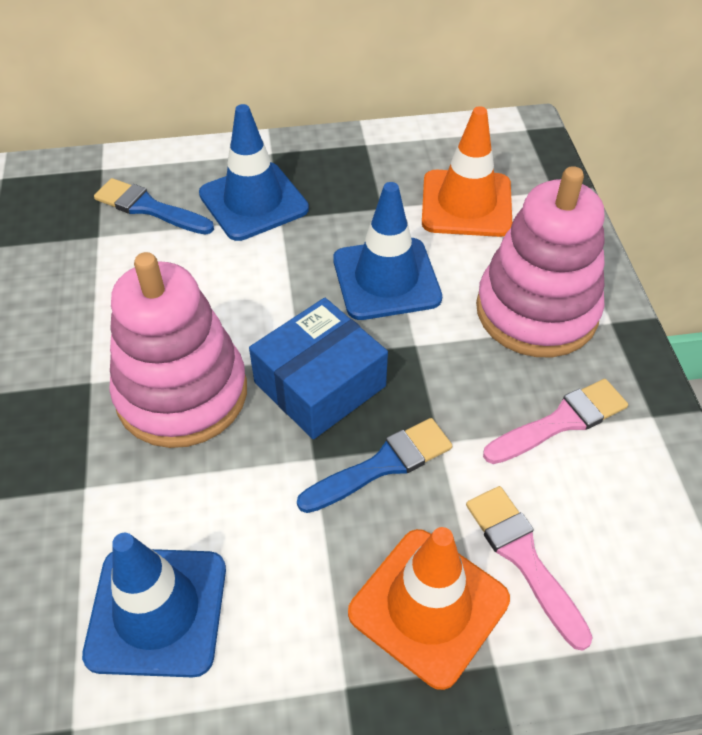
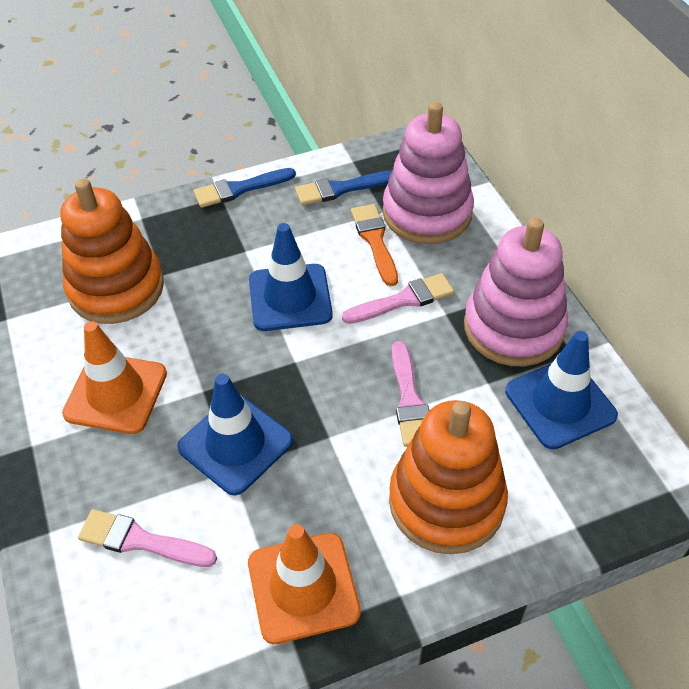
blue box: 1 -> 0
orange brush: 0 -> 1
orange stacking toy: 0 -> 2
pink brush: 2 -> 3

